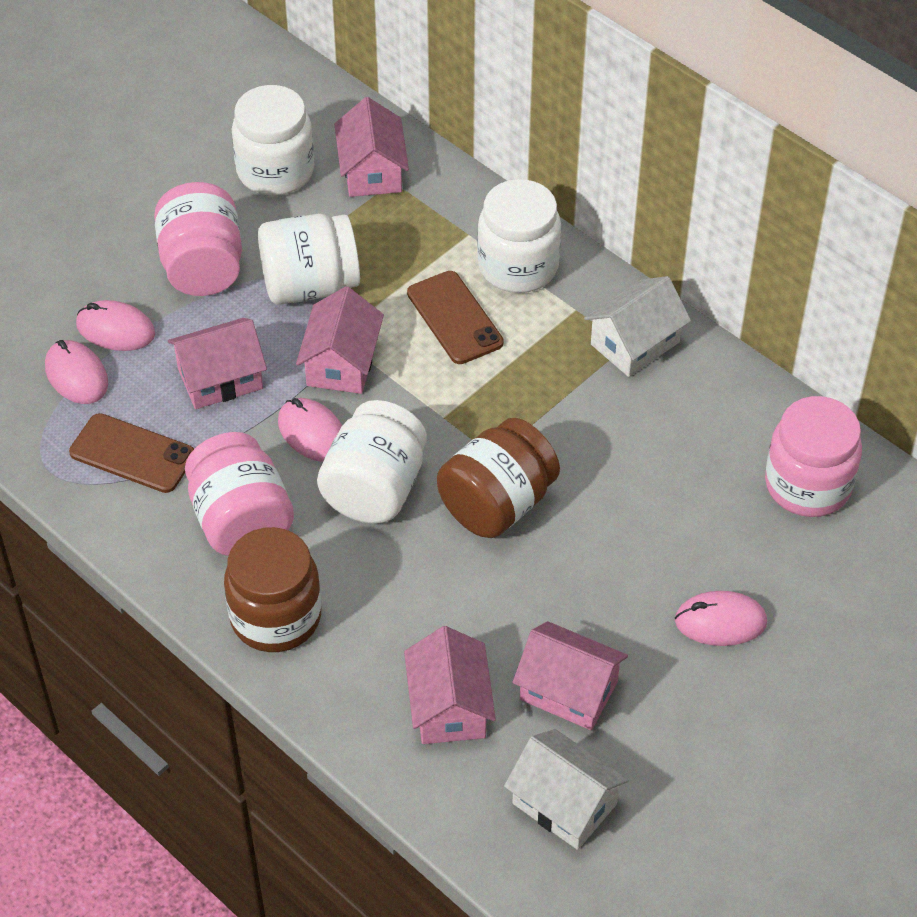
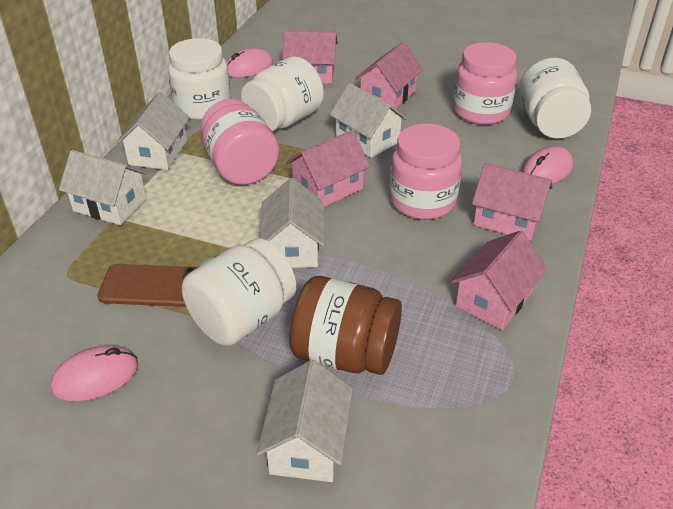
brown jar: 2 -> 1
brown phone: 2 -> 1
pink mouse: 4 -> 3
white house: 2 -> 5

